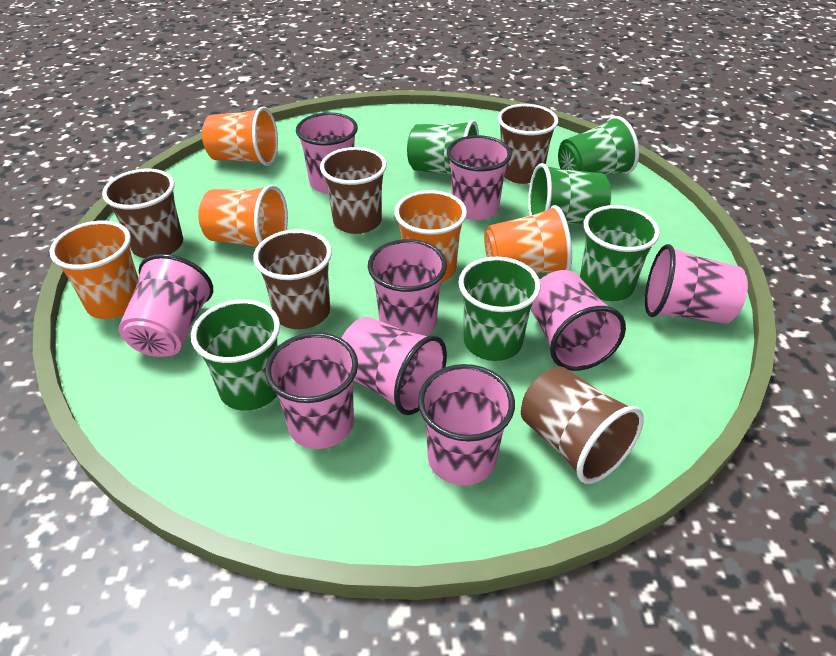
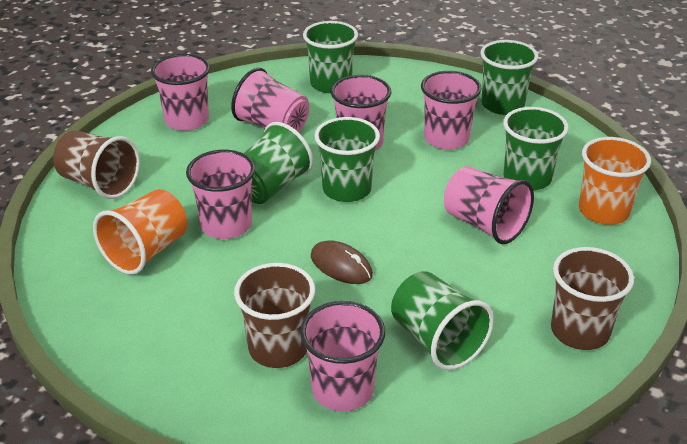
brown cup: 5 -> 3
brown mouse: 0 -> 1
orange cup: 5 -> 2
pink cup: 9 -> 7

